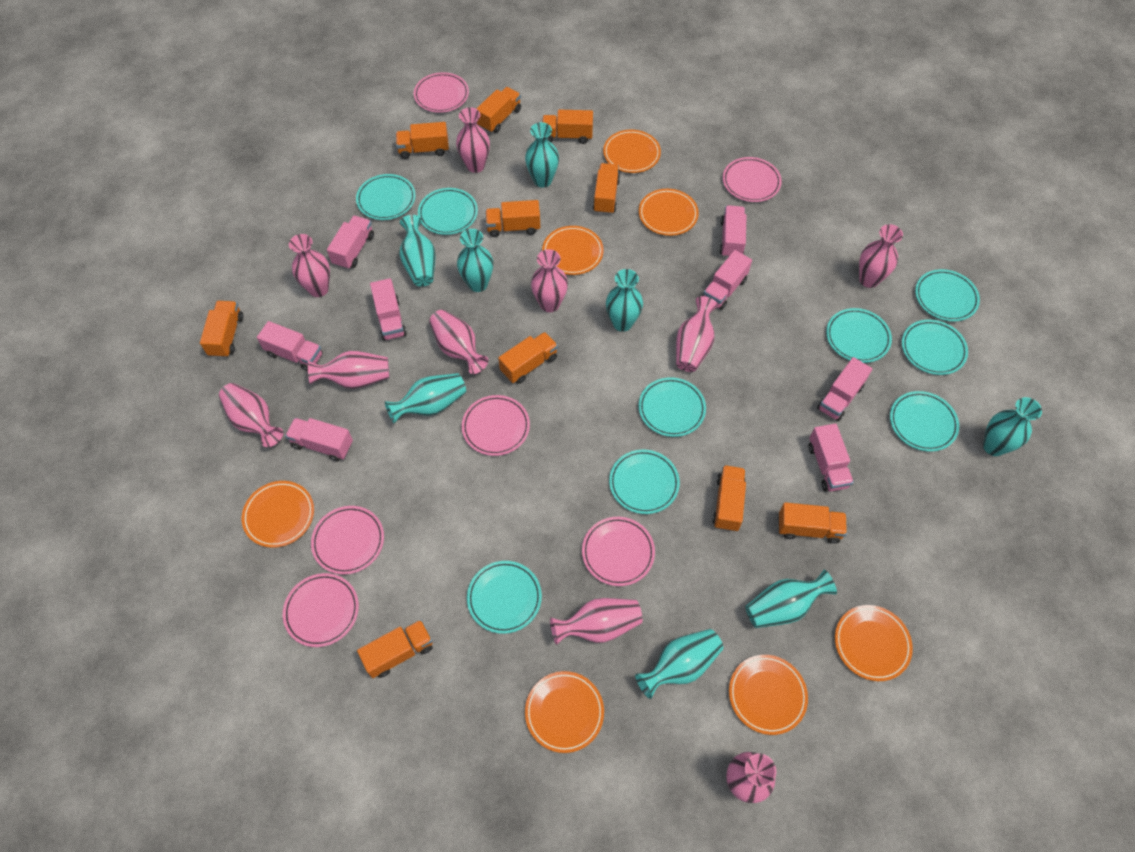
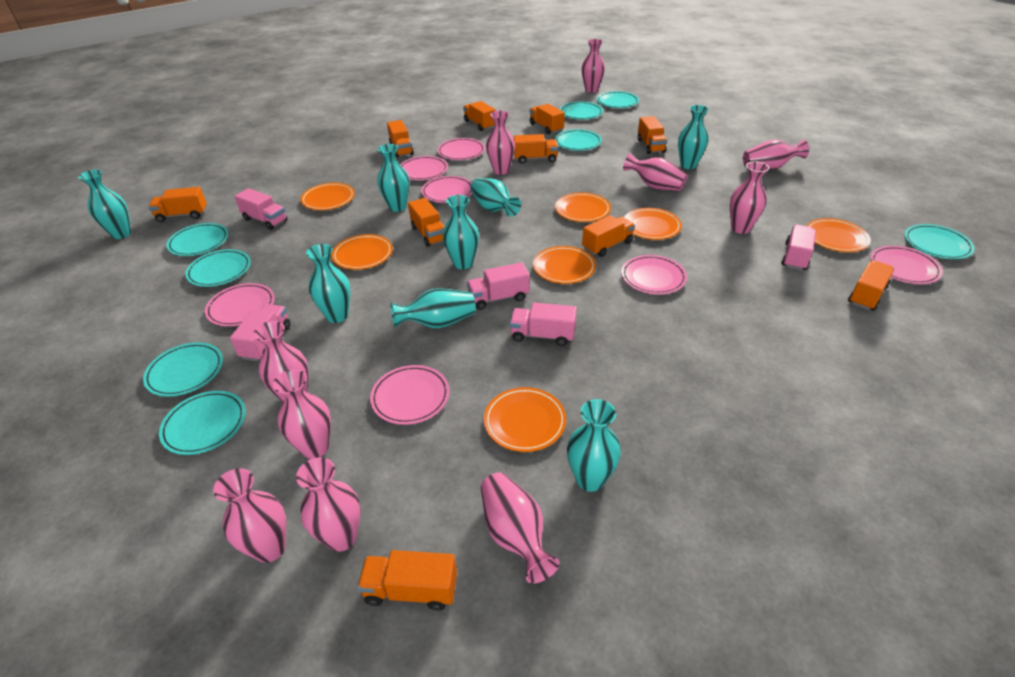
pink plate: 6 -> 7
pink truck: 8 -> 5
turquoise plate: 9 -> 8

